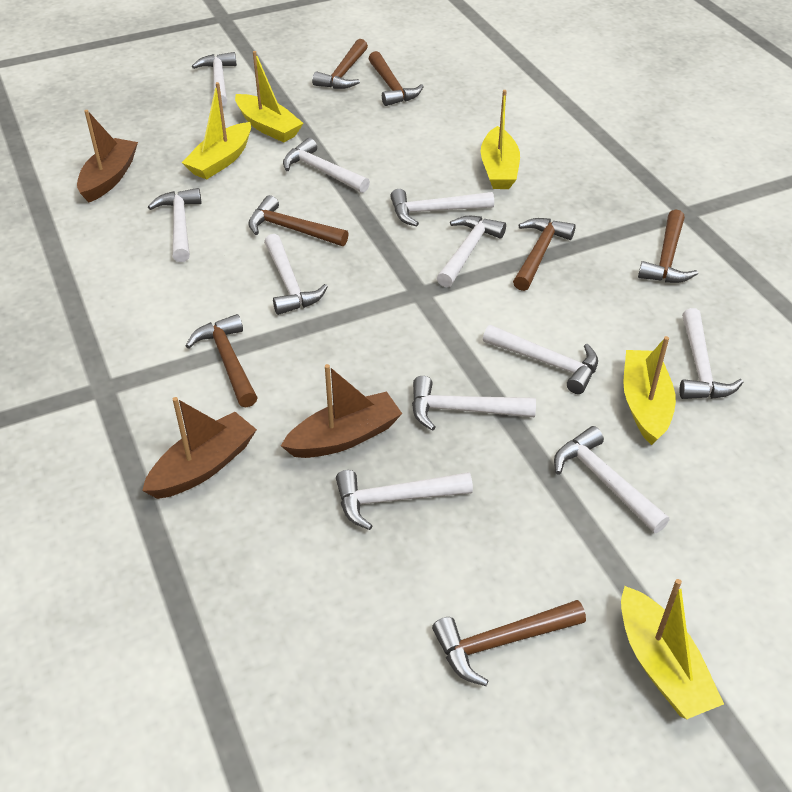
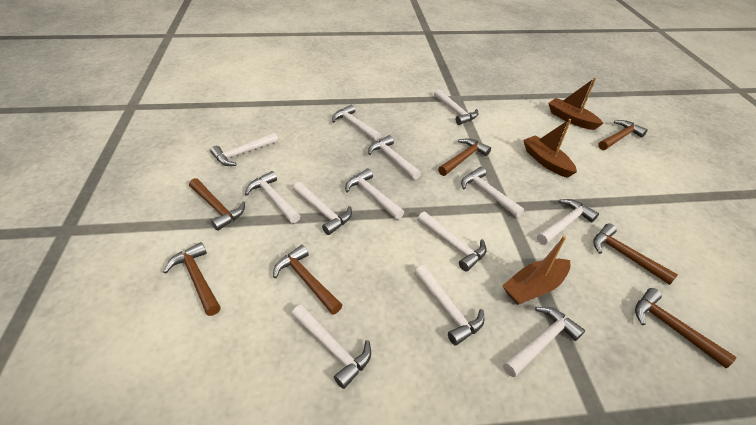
white hammer: 11 -> 13
yellow boat: 5 -> 0

